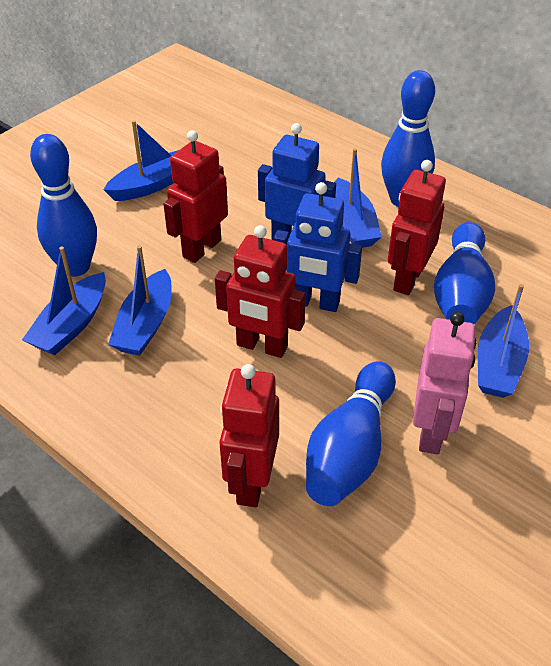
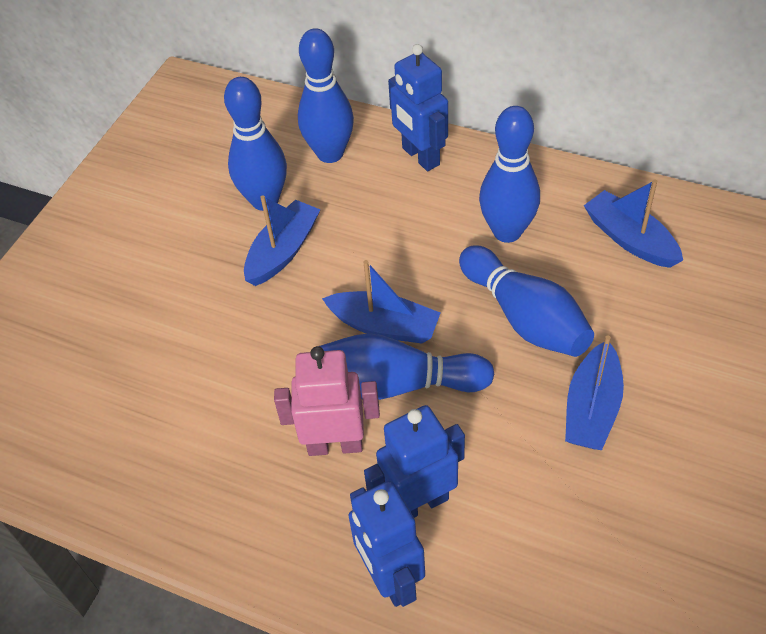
blue boat: 5 -> 4
blue bowling pin: 4 -> 5
blue robot: 2 -> 3
red robot: 4 -> 0

